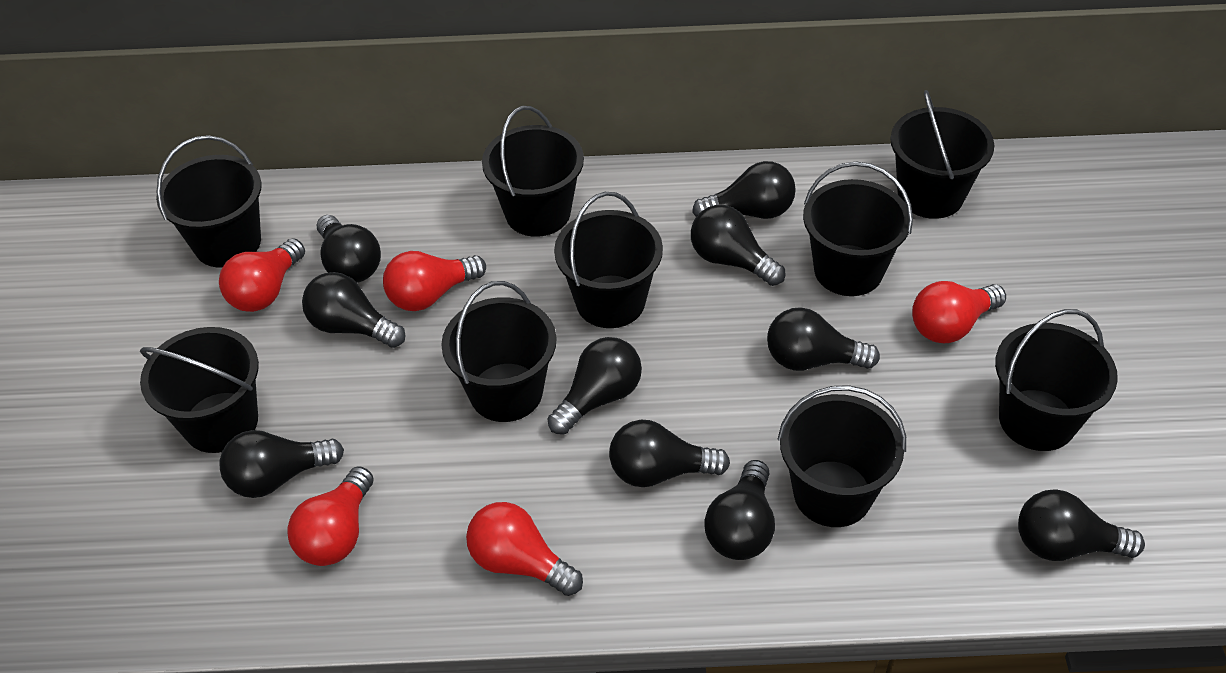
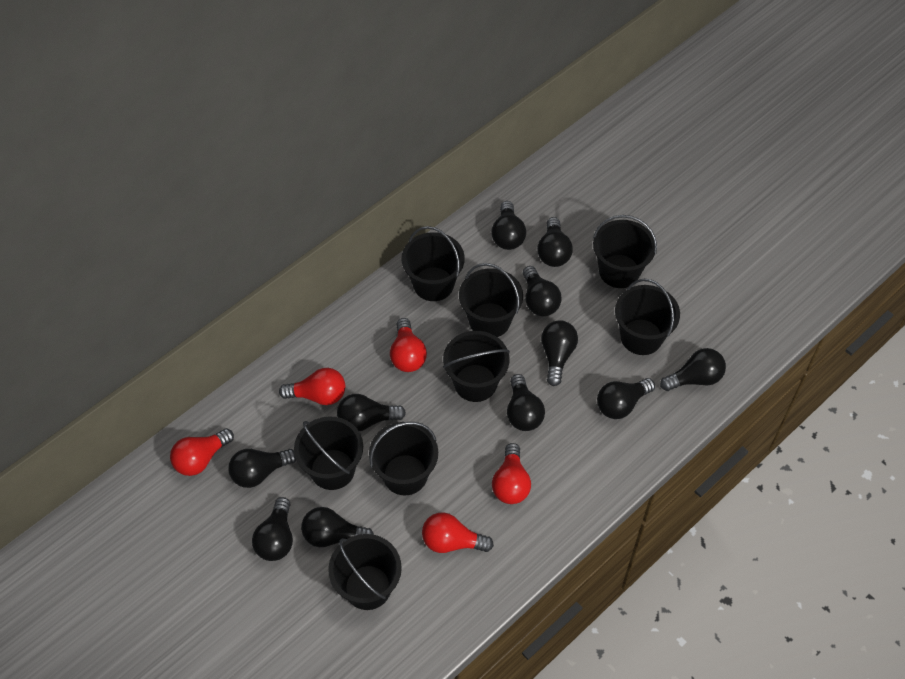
black bucket: 9 -> 8
black light bulb: 10 -> 11

